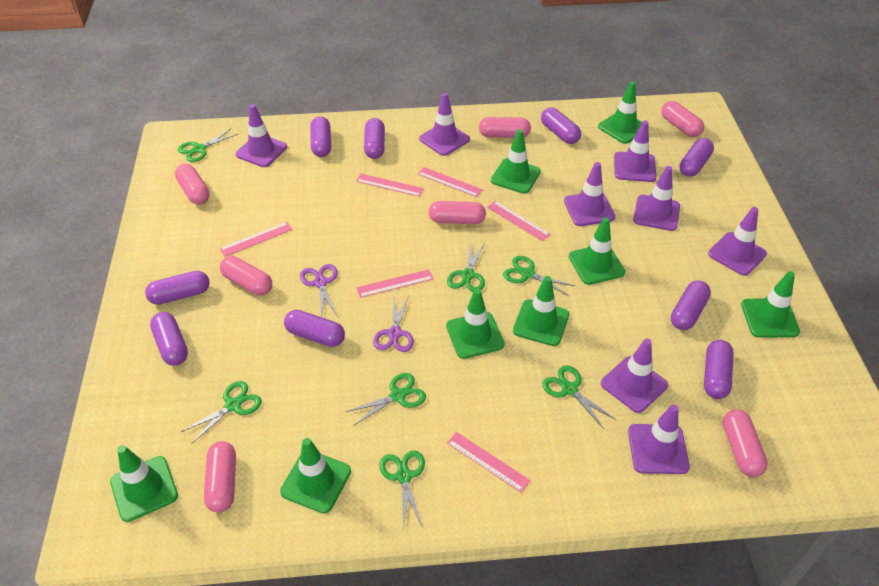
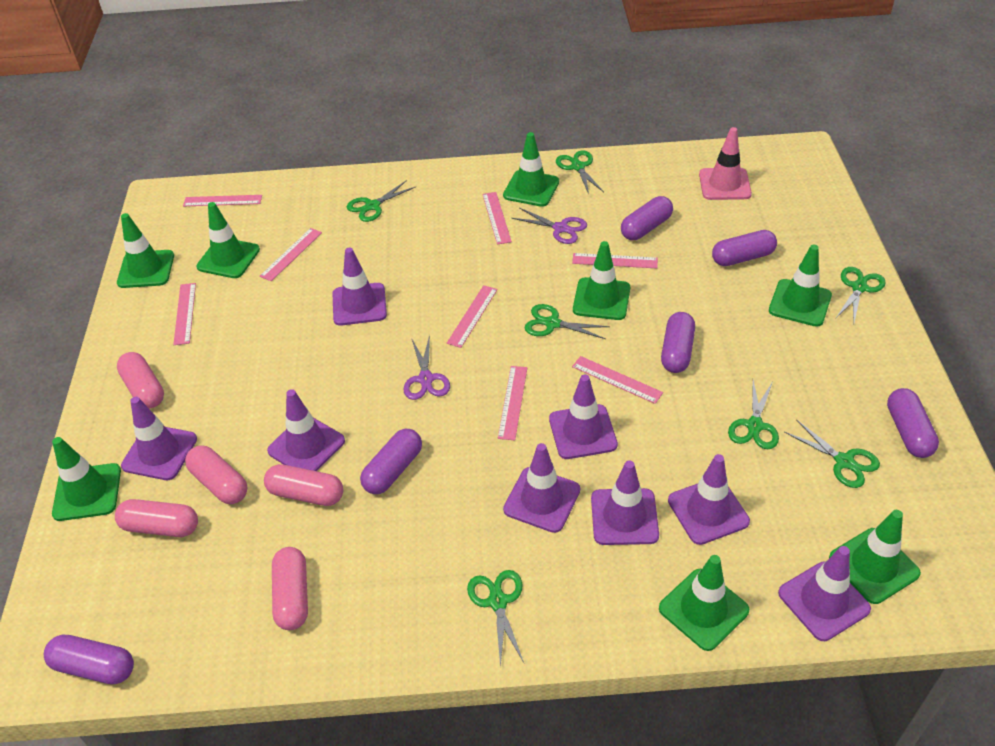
pink capsule: 7 -> 5
pink ruler: 6 -> 8
pink traffic cone: 0 -> 1
purple capsule: 9 -> 6

